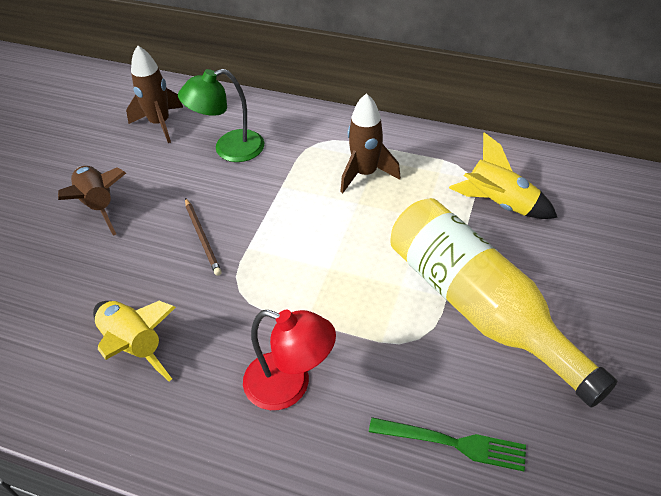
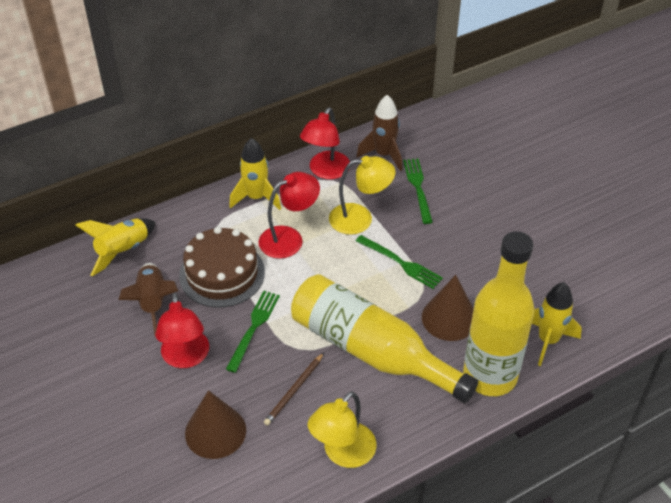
brown cake: 0 -> 1
brown cone: 0 -> 2
brown rocket: 3 -> 2
green fork: 1 -> 3
green lamp: 1 -> 0
red lamp: 1 -> 3
yellow bottle: 1 -> 2
yellow lamp: 0 -> 2
yellow rocket: 2 -> 3

